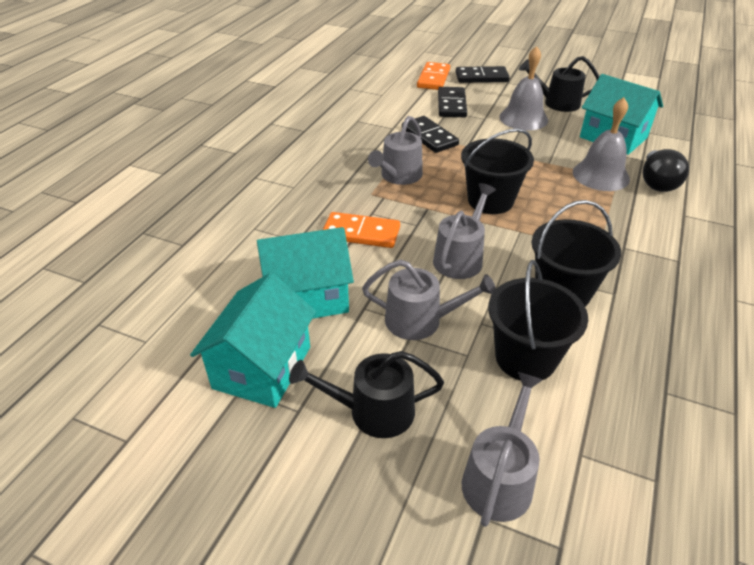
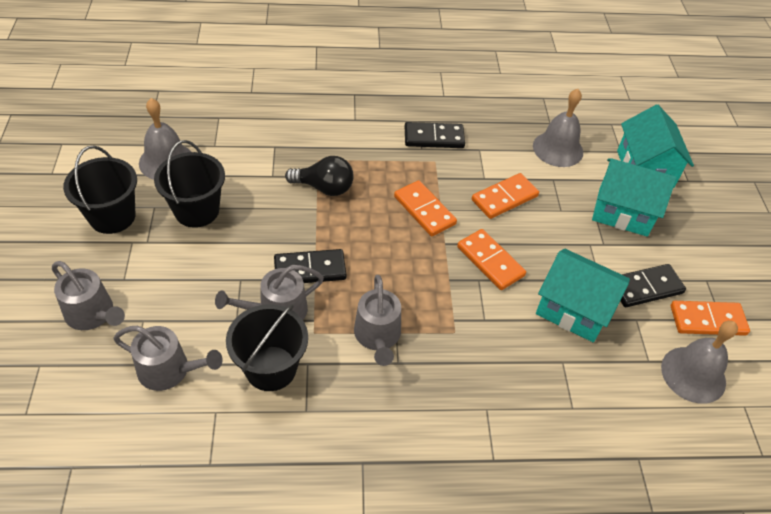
black watering can: 2 -> 0
grey bell: 2 -> 3
orange domino: 2 -> 4

